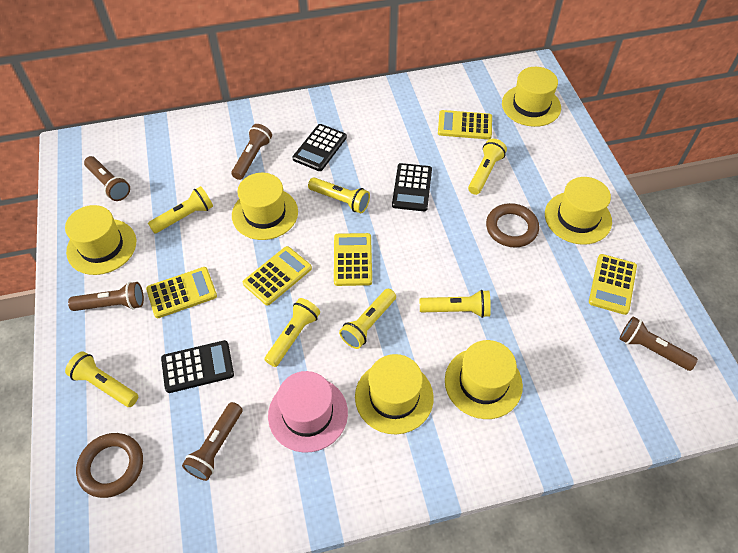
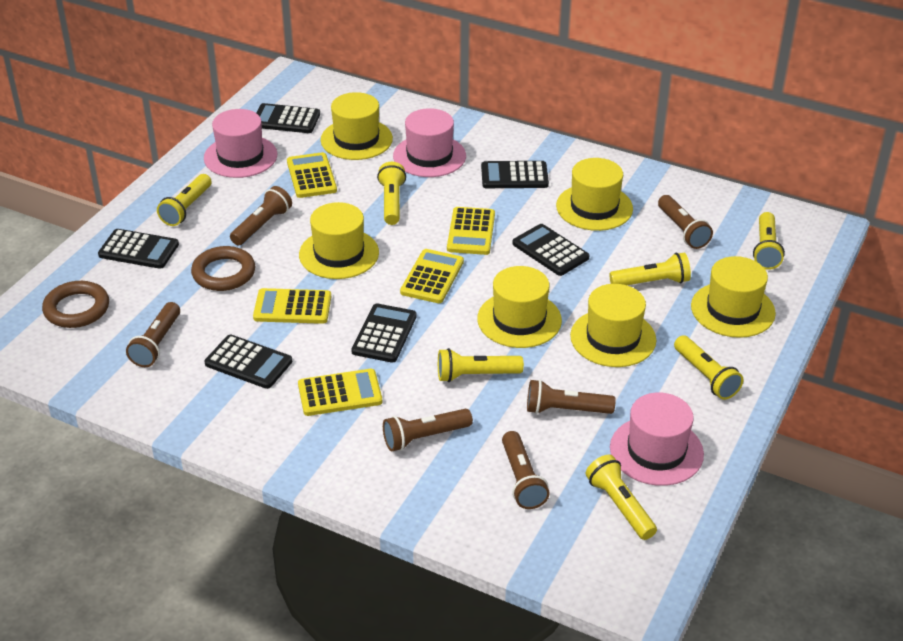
black calculator: 3 -> 6
brown flashlight: 5 -> 6
pink hat: 1 -> 3

